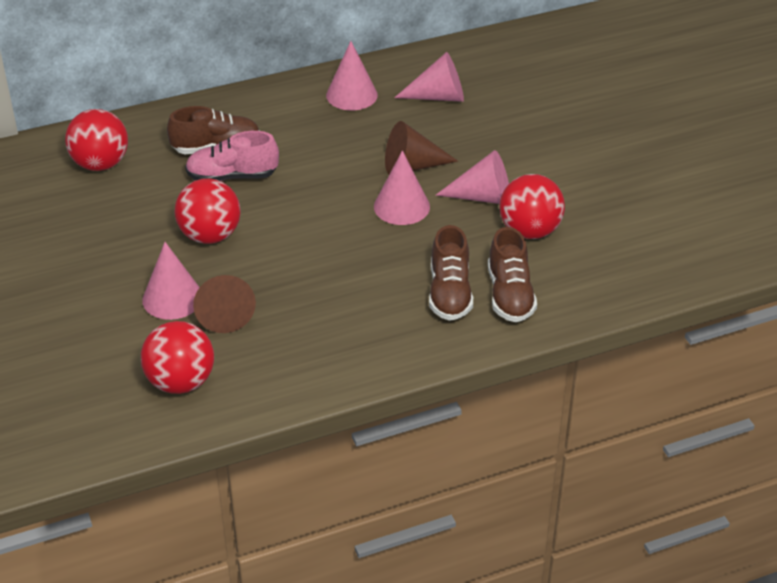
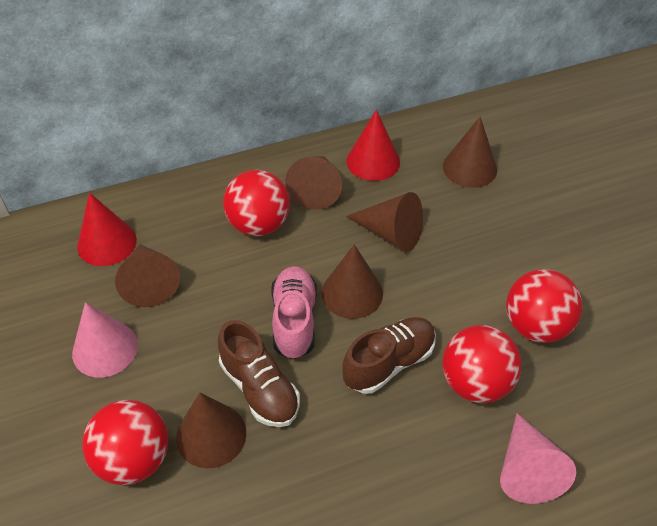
brown cone: 2 -> 6
brown shoe: 3 -> 2
pink cone: 5 -> 2
red cone: 0 -> 2

